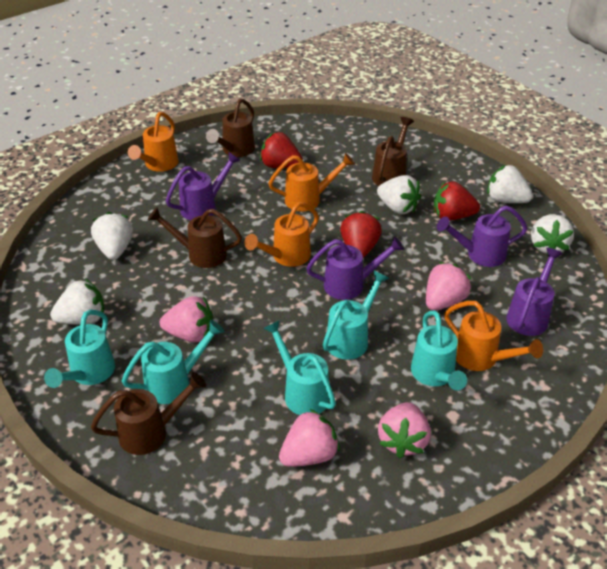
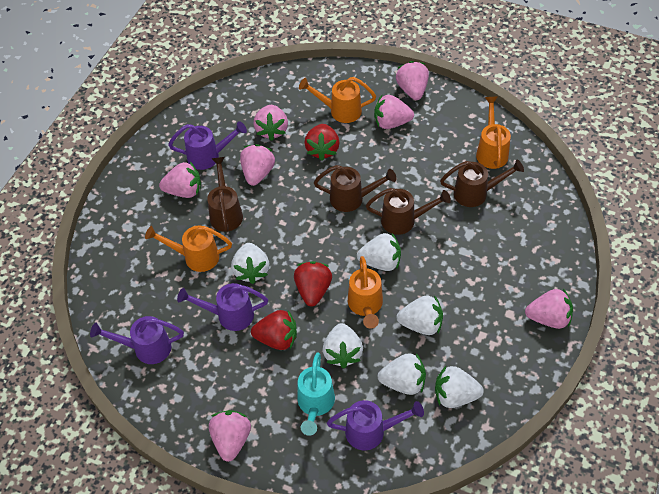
pink strawberry: 4 -> 7
turquoise watering can: 5 -> 1
white strawberry: 5 -> 6

